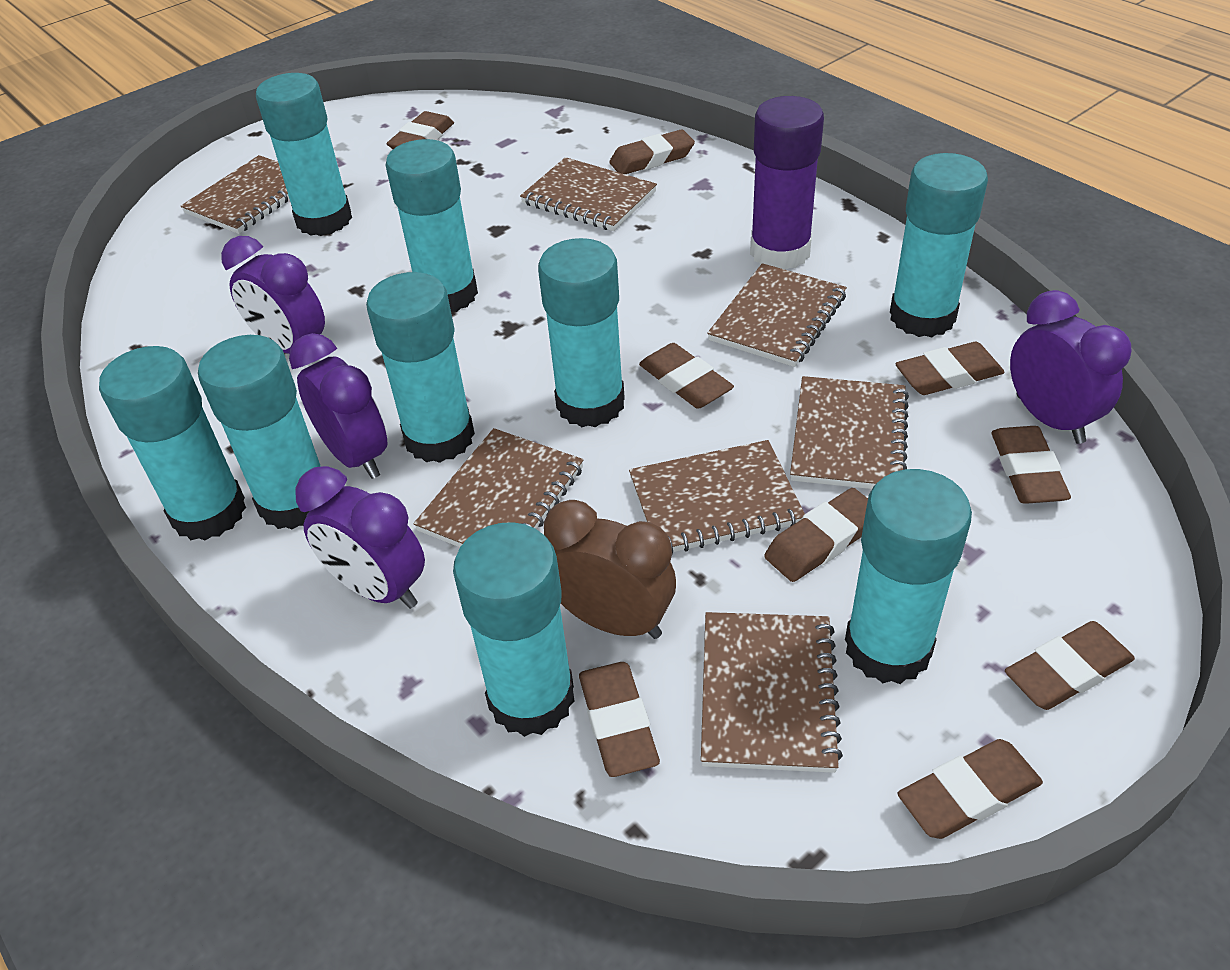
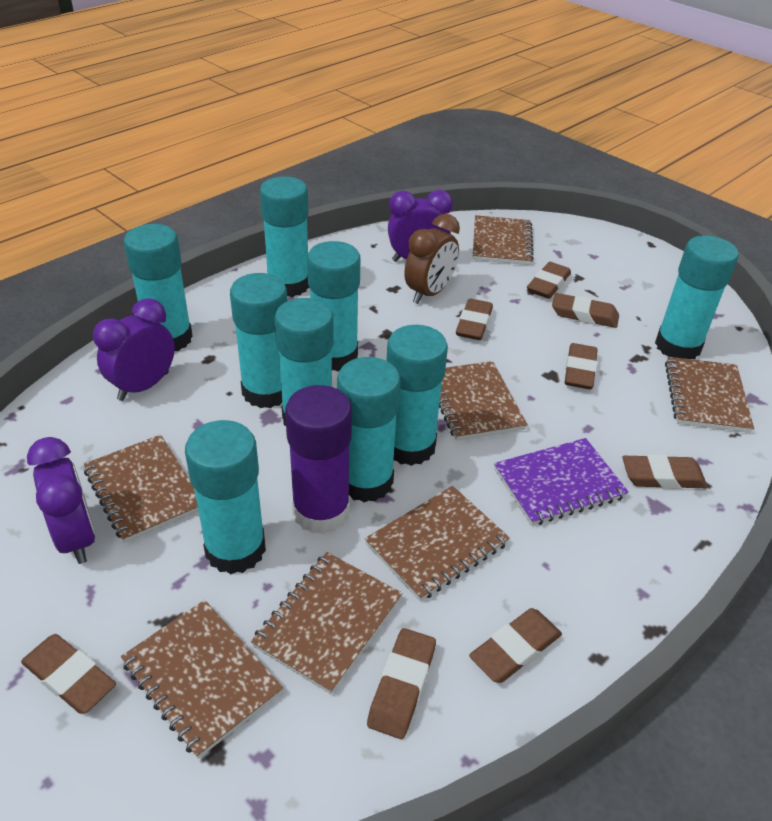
brown eraser: 9 -> 8
purple clock: 4 -> 3
purple notebook: 0 -> 1

